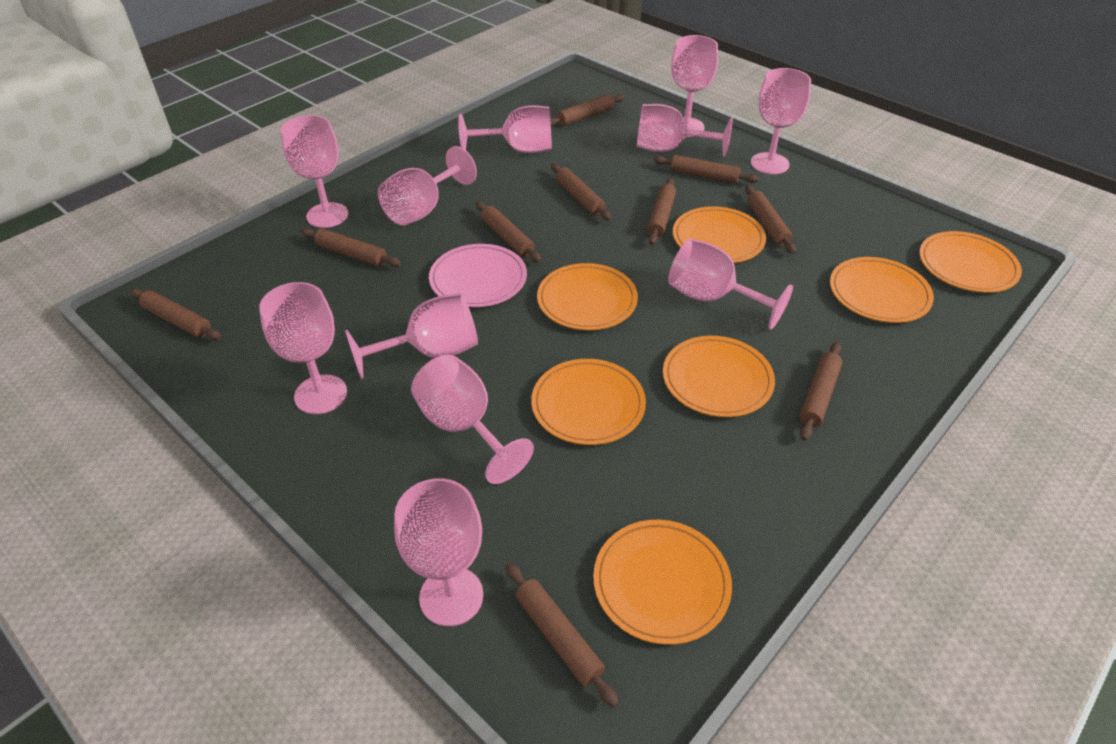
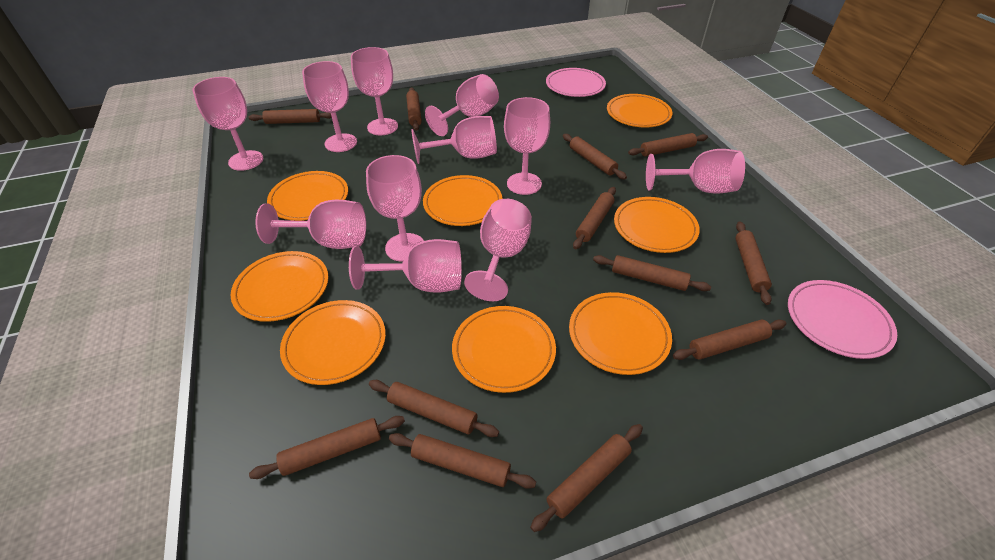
brown rolling pin: 10 -> 12
orange plate: 7 -> 8
pink plate: 1 -> 2

